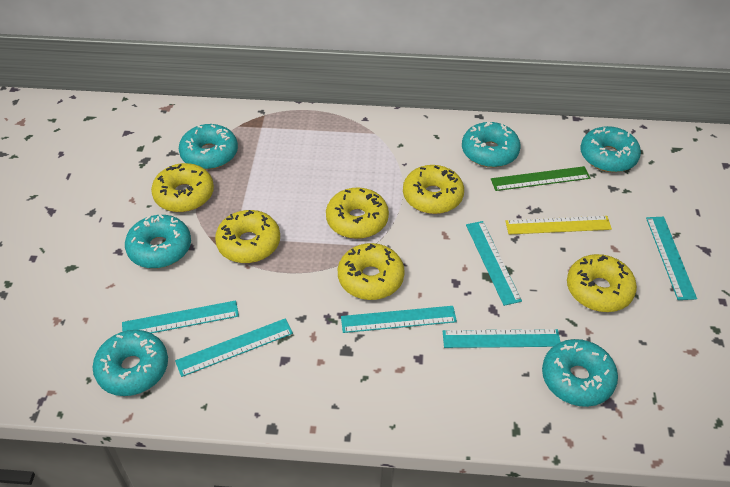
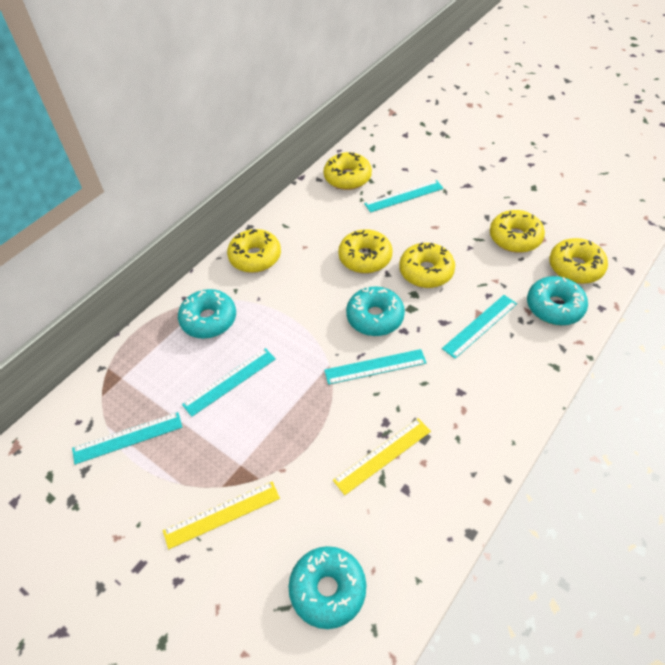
green ruler: 1 -> 0
turquoise donut: 6 -> 4
turquoise ruler: 6 -> 5
yellow ruler: 1 -> 2

